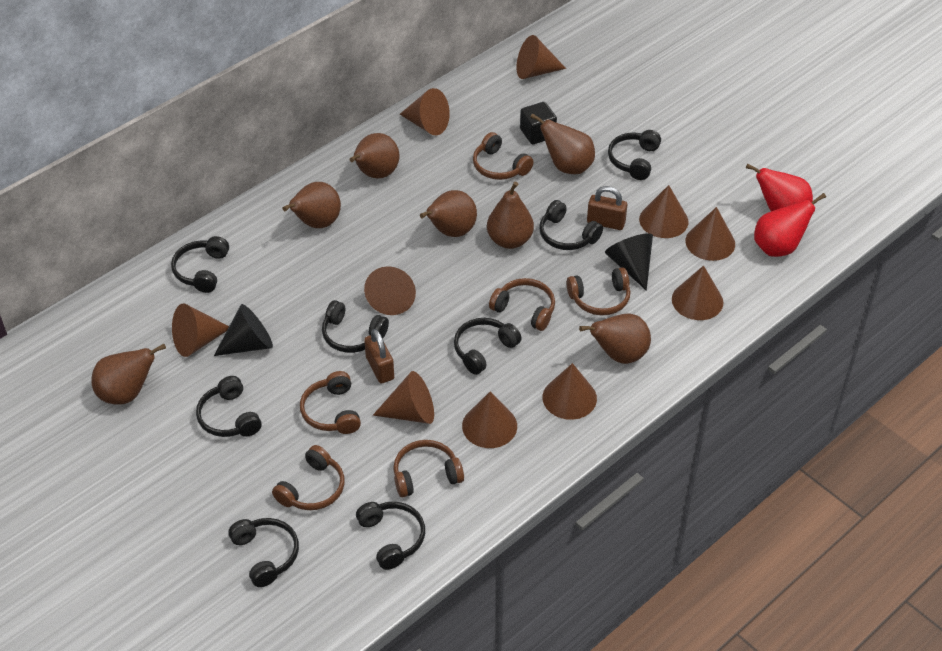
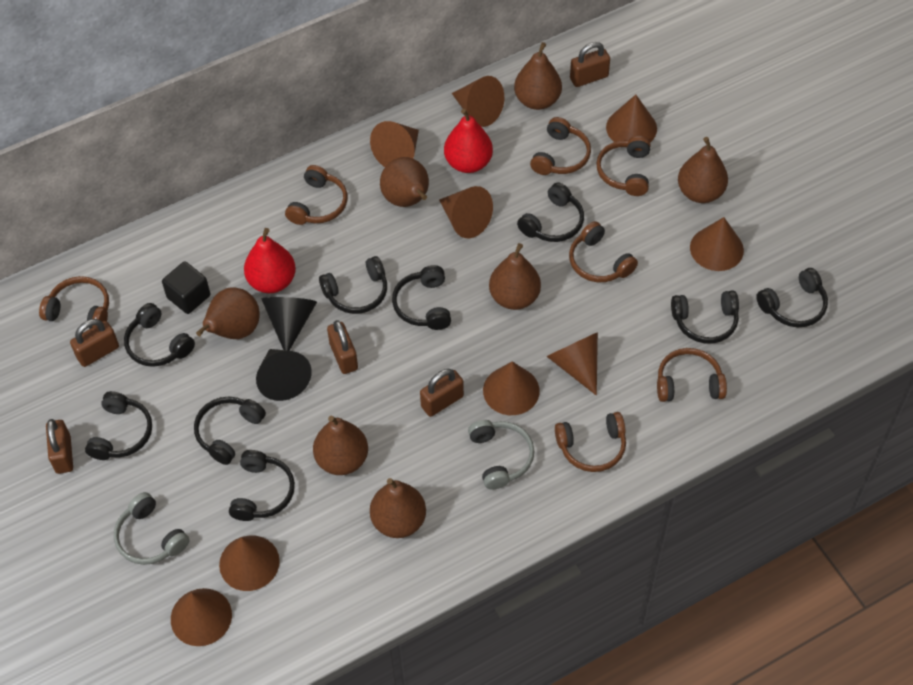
black headphones: 8 -> 9
brown cone: 10 -> 9
brown headphones: 6 -> 7
brown padlock: 2 -> 5
grey headphones: 0 -> 2

